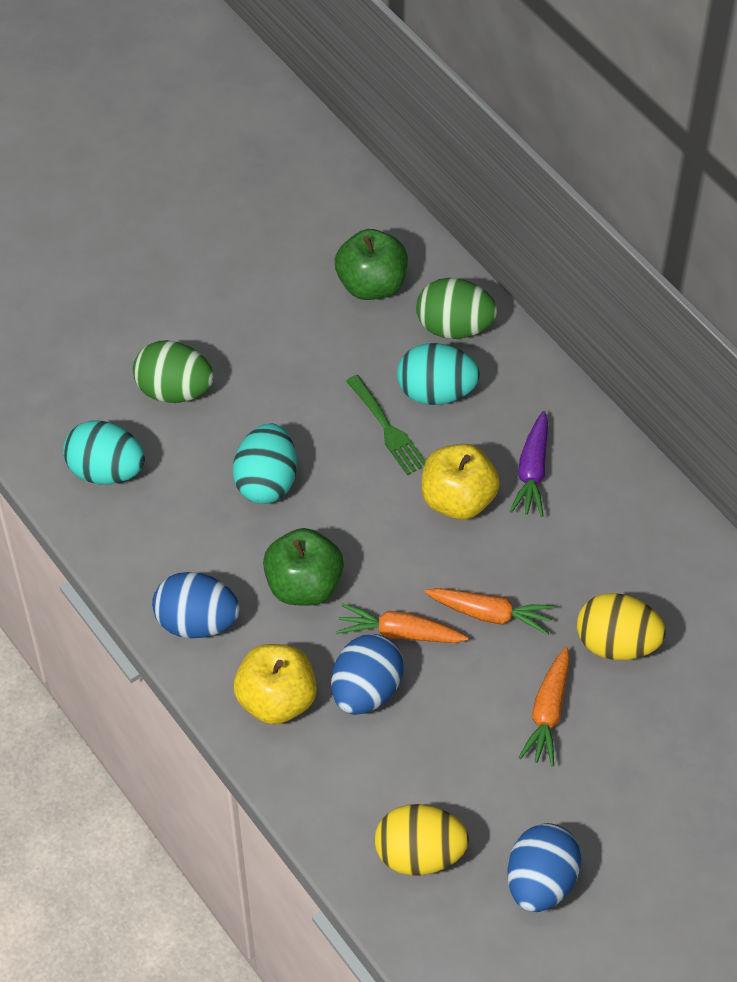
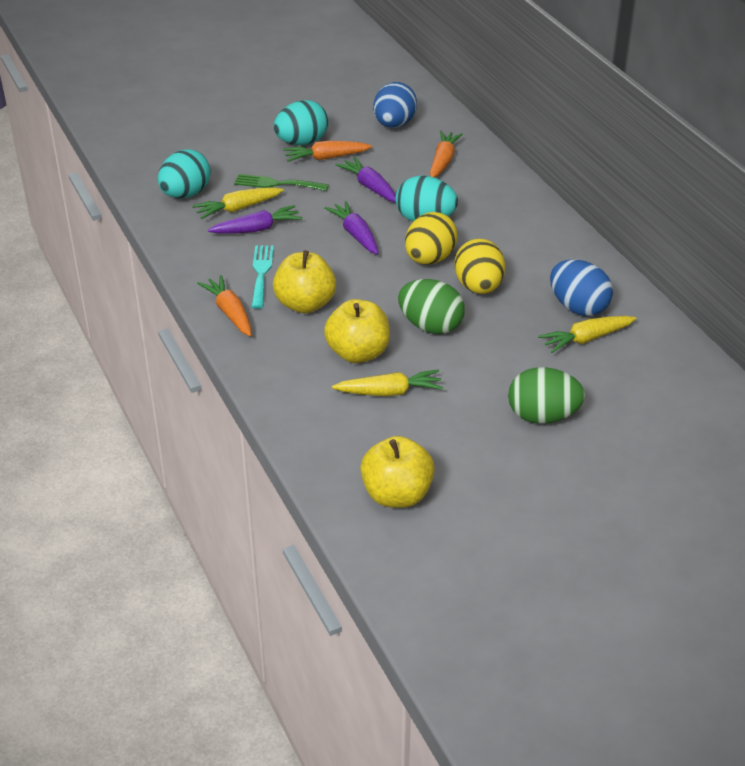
blue egg: 3 -> 2
green apple: 2 -> 0
purple carrot: 1 -> 3
turquoise fork: 0 -> 1
yellow apple: 2 -> 3
yellow carrot: 0 -> 3

